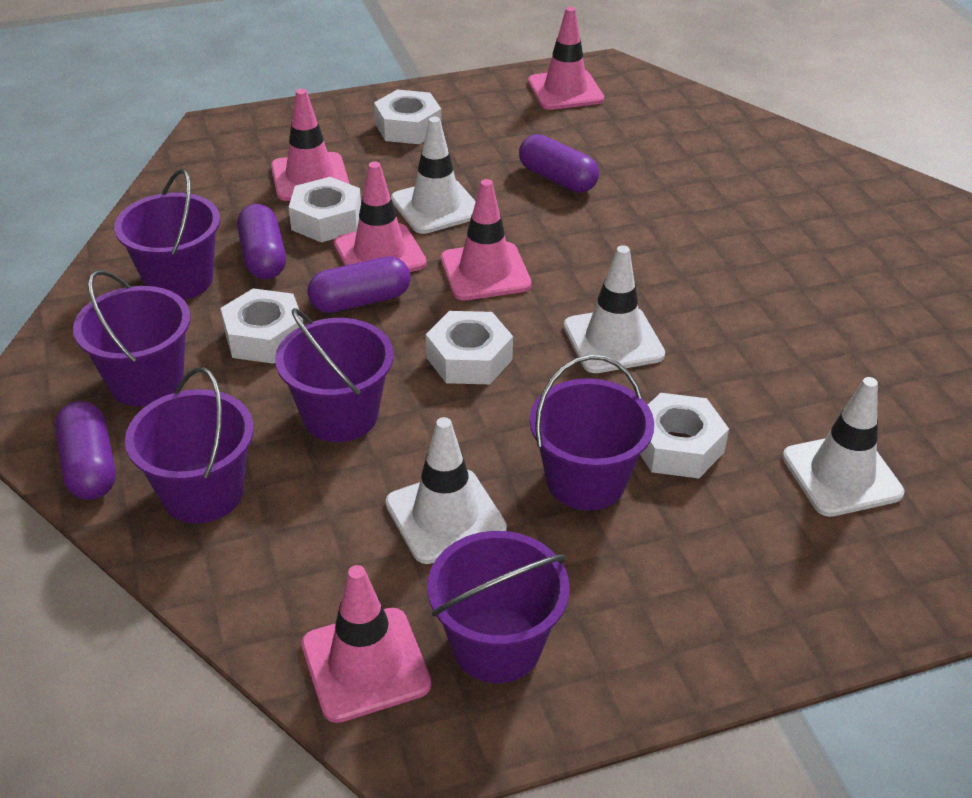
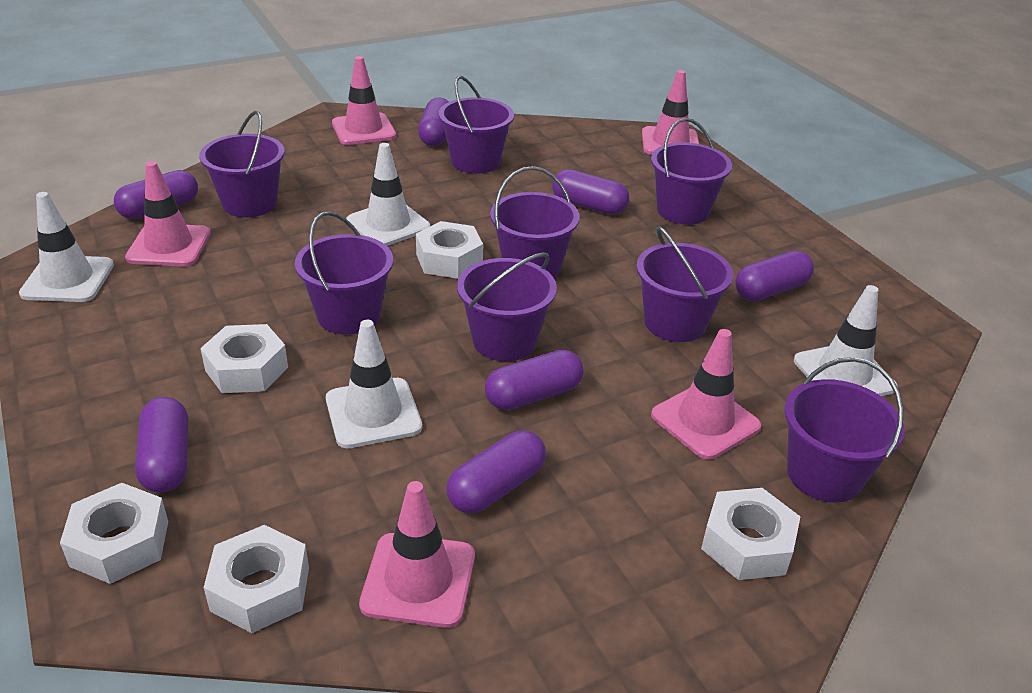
purple bucket: 6 -> 8
purple capsule: 4 -> 7

